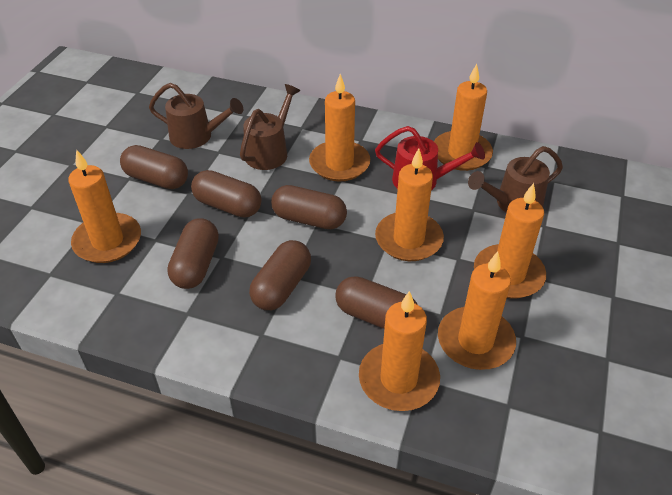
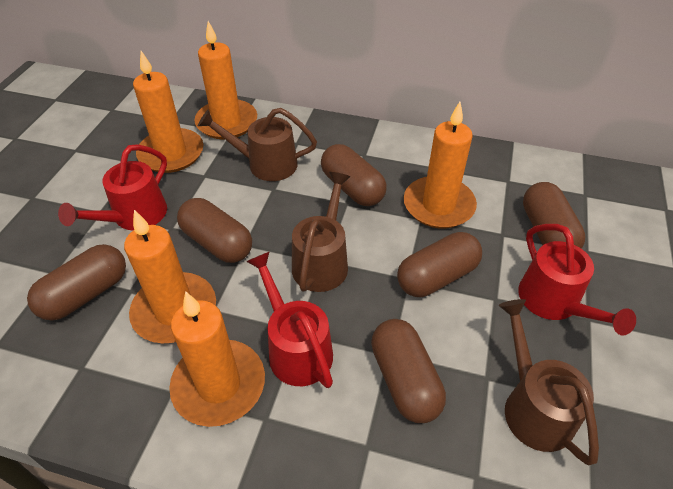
orange candle: 7 -> 5
red watering can: 1 -> 3

